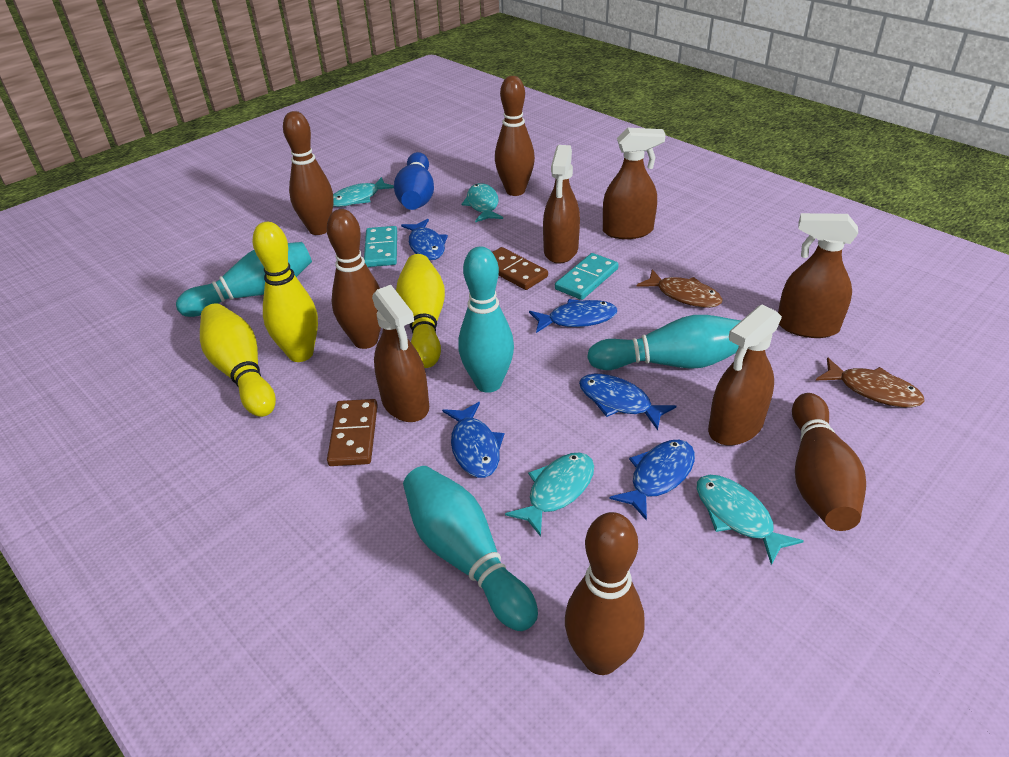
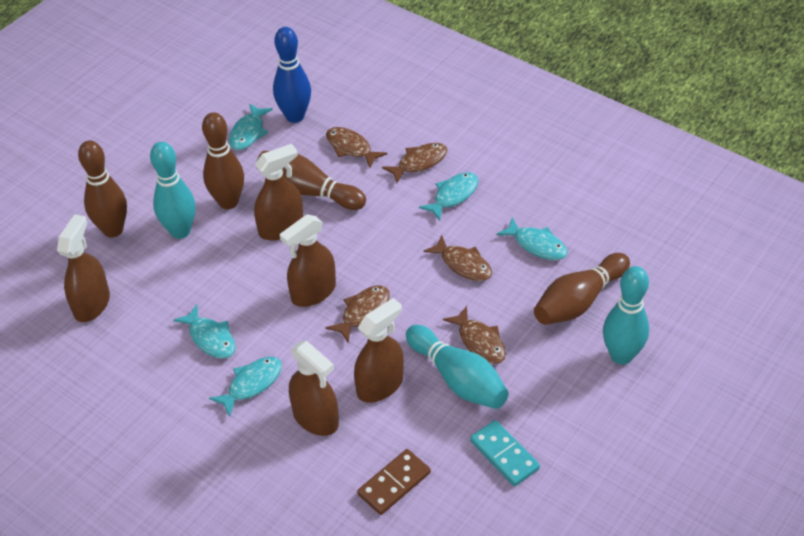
blue fish: 5 -> 0
brown bowling pin: 5 -> 4
brown domino: 2 -> 1
brown fish: 2 -> 5
turquoise bowling pin: 4 -> 3
turquoise domino: 2 -> 1
turquoise fish: 4 -> 5
yellow bowling pin: 3 -> 0

